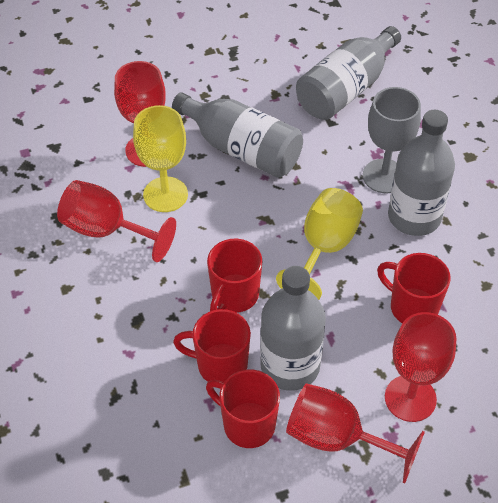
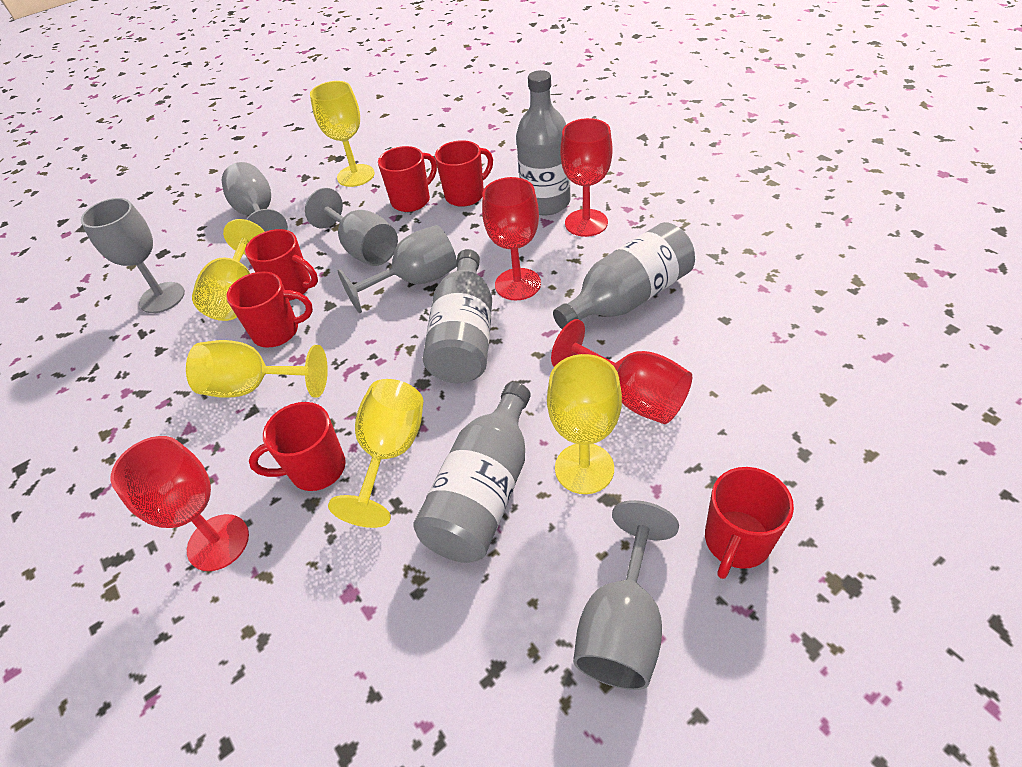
grey goblet: 1 -> 5
red mug: 4 -> 6
yellow goblet: 2 -> 5

